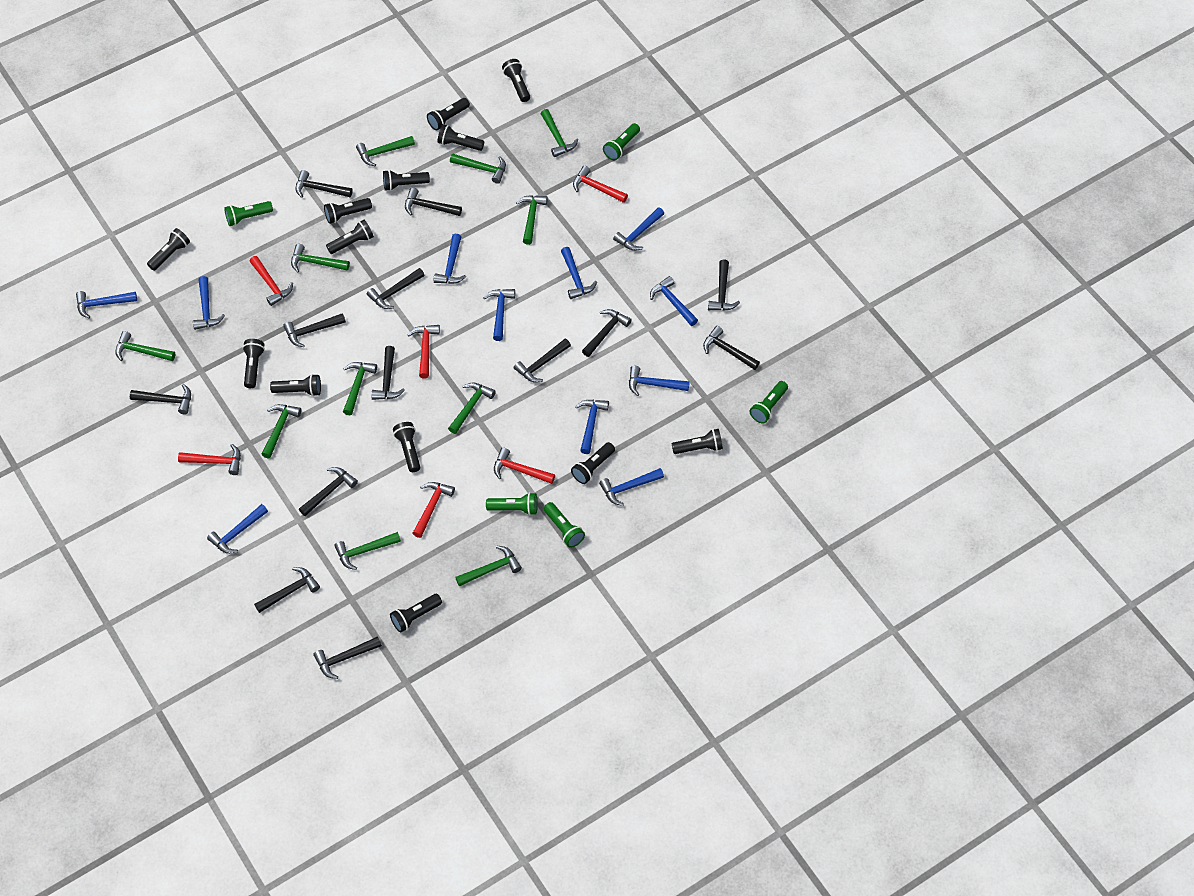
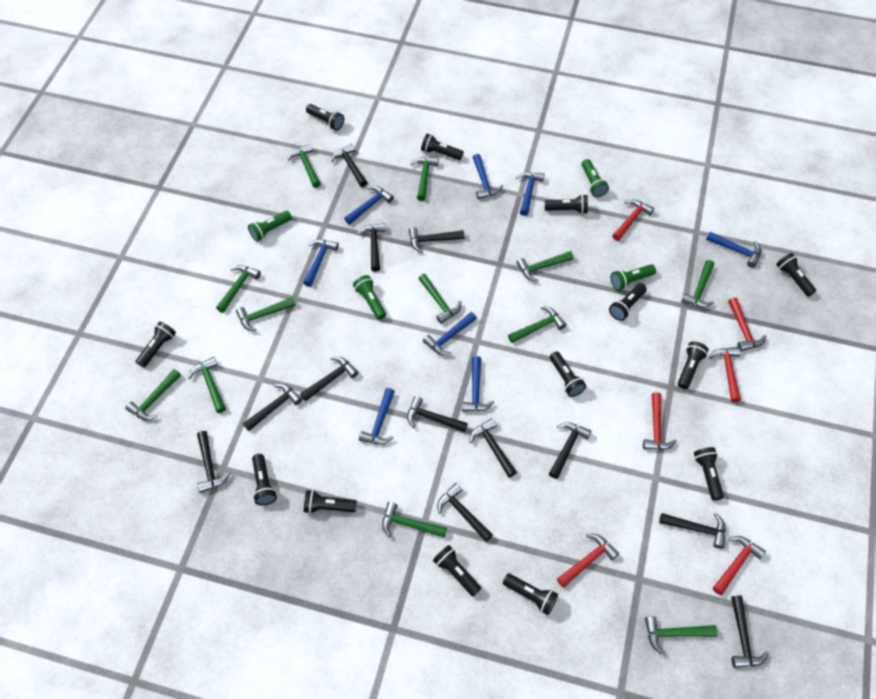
black hammer: 13 -> 12
blue hammer: 11 -> 8
green flashlight: 5 -> 4
green hammer: 11 -> 12

